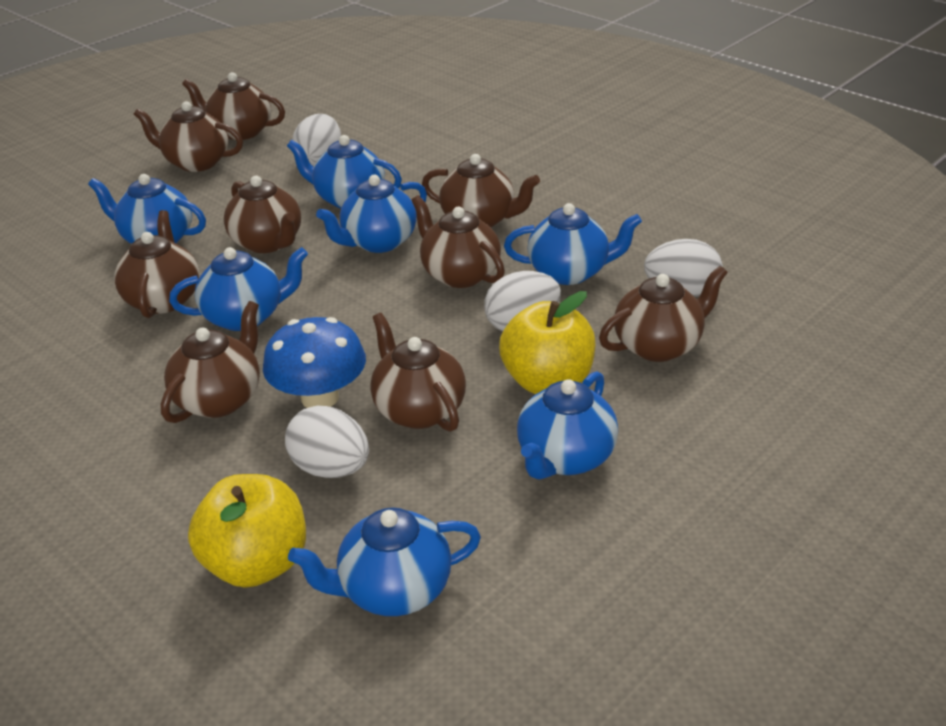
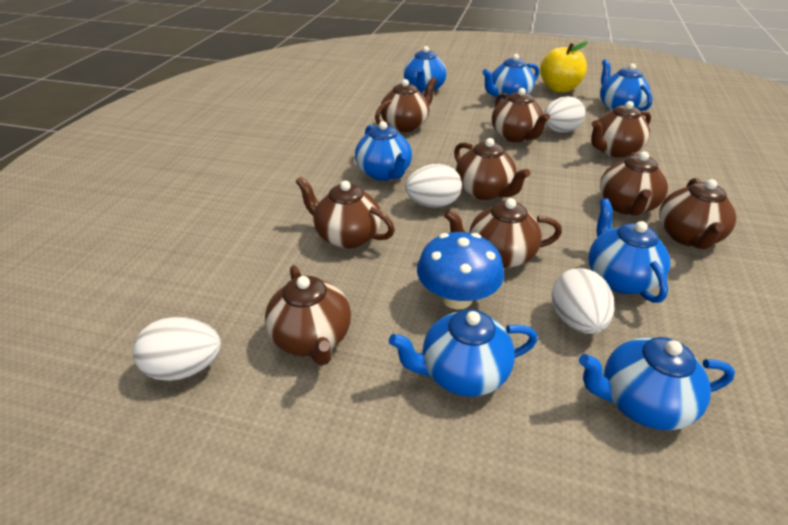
yellow apple: 2 -> 1

